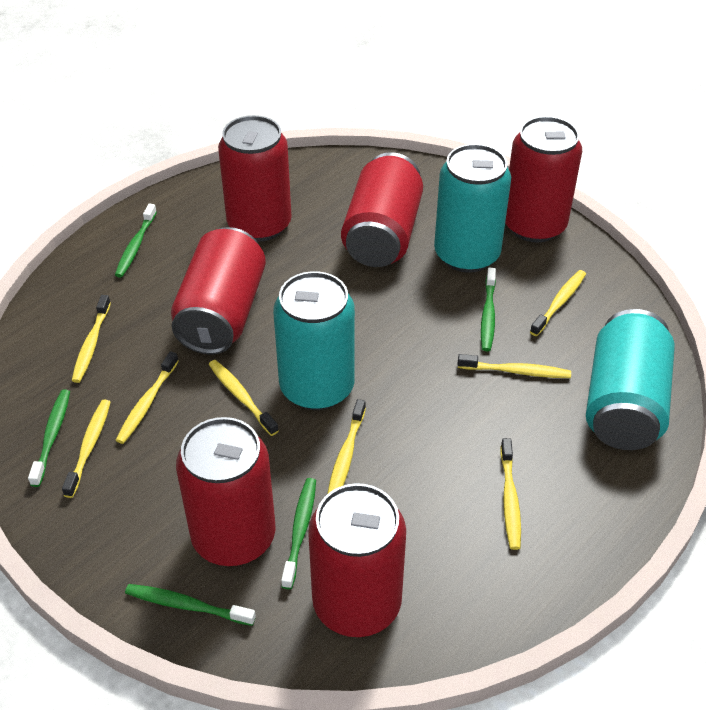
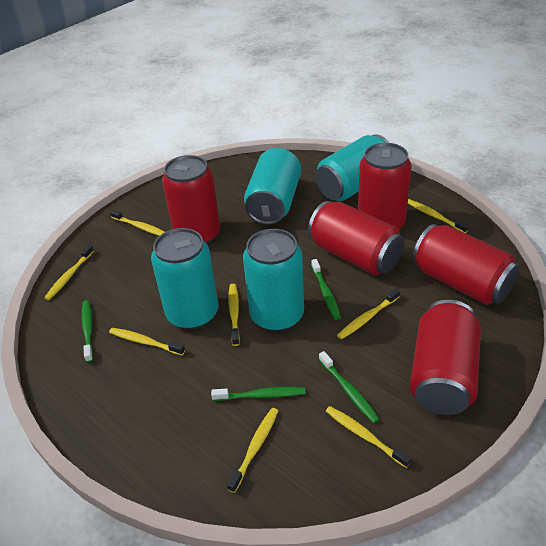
green toothbrush: 5 -> 4
red can: 6 -> 5
turquoise can: 3 -> 4

